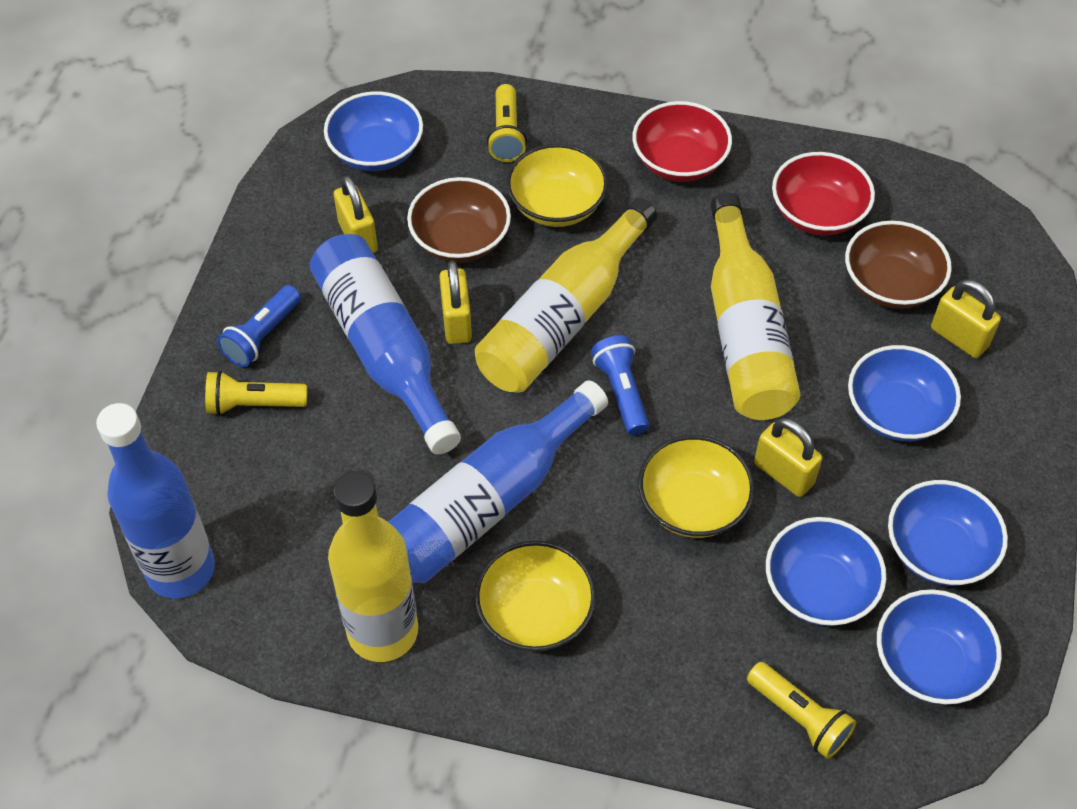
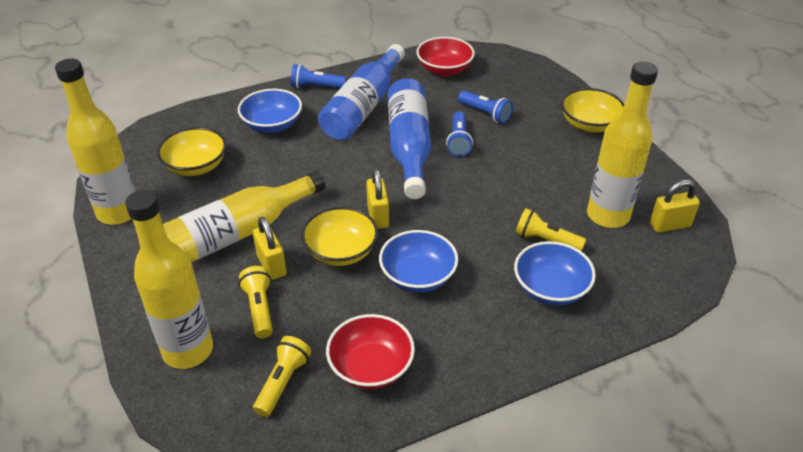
blue bottle: 3 -> 2
blue bowl: 5 -> 3
blue flashlight: 2 -> 3
brown bowl: 2 -> 0
yellow bottle: 3 -> 4
yellow padlock: 4 -> 3

